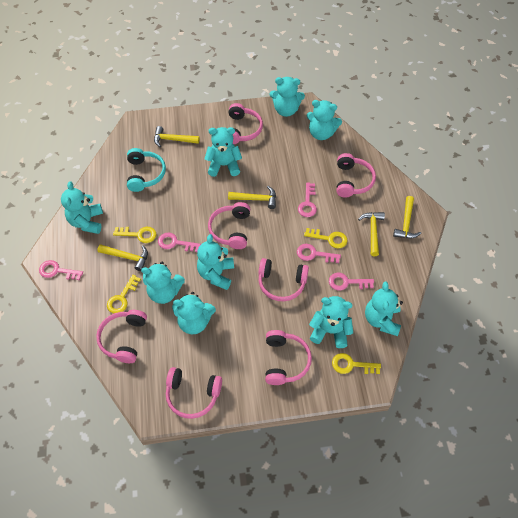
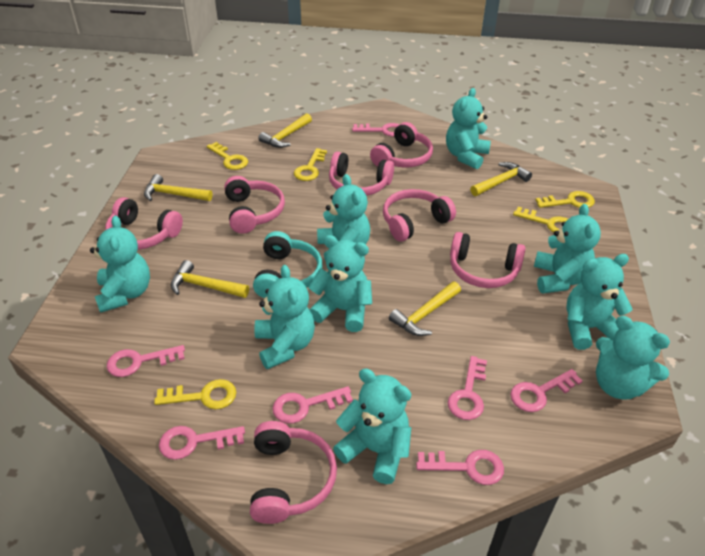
pink key: 5 -> 7
yellow key: 4 -> 5

